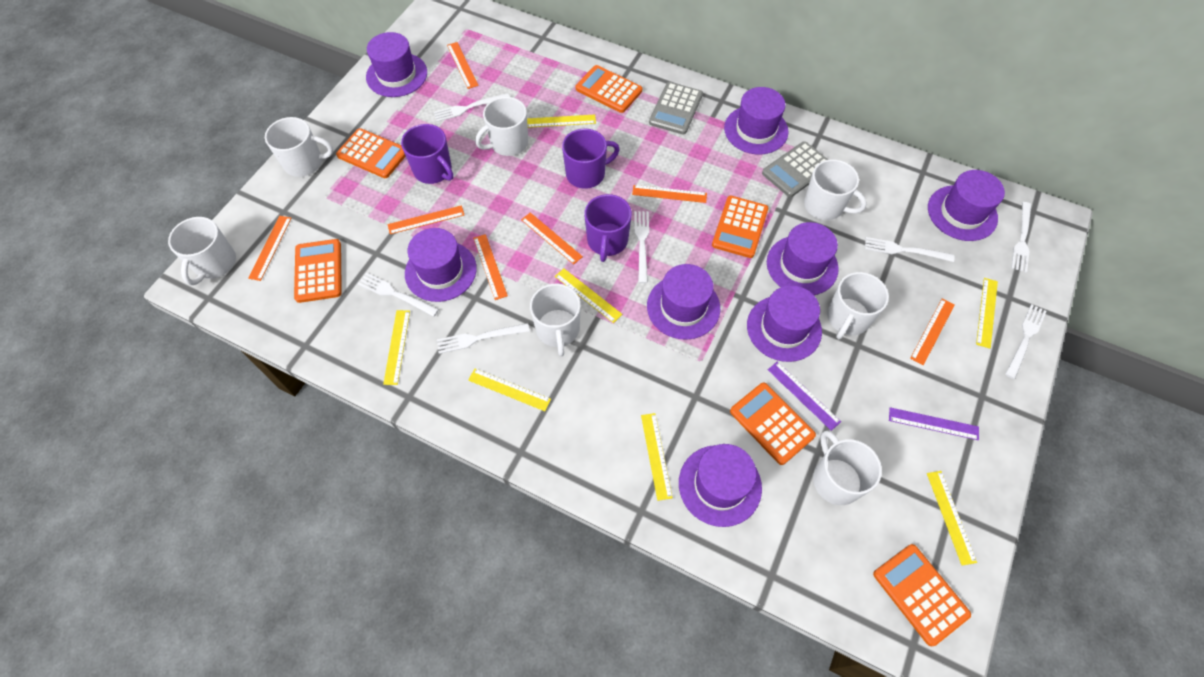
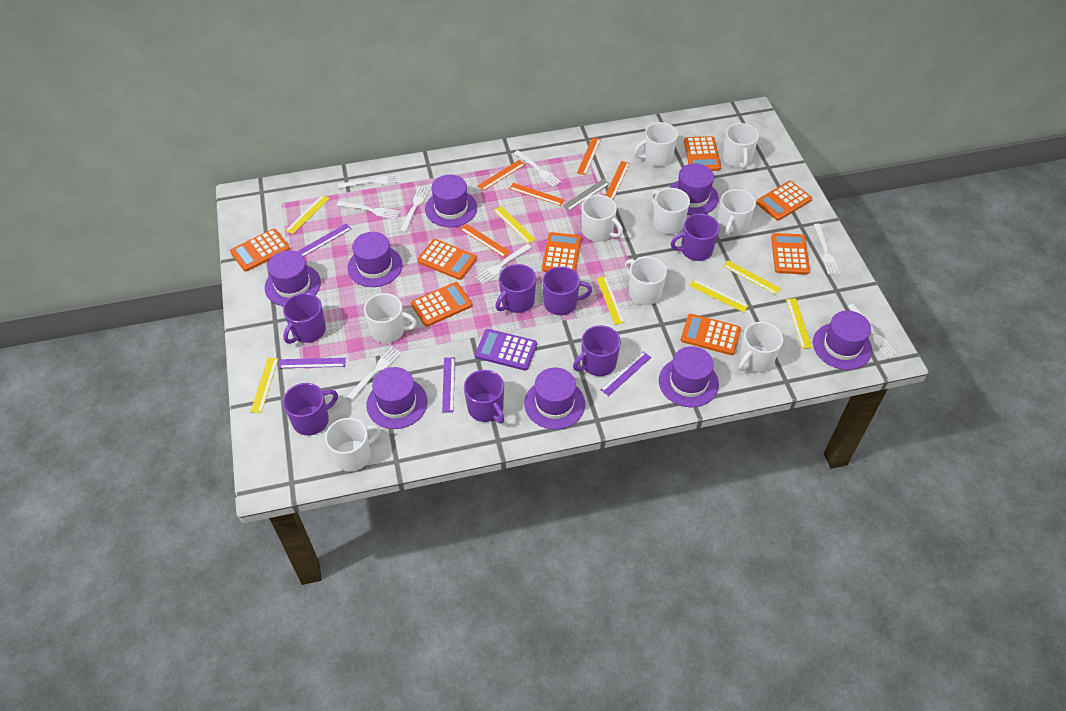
grey calculator: 2 -> 0
grey ruler: 0 -> 1
orange calculator: 6 -> 8
orange ruler: 7 -> 5
purple calculator: 0 -> 1
purple mug: 3 -> 7
purple ruler: 2 -> 4
white fork: 7 -> 8
white mug: 7 -> 9

